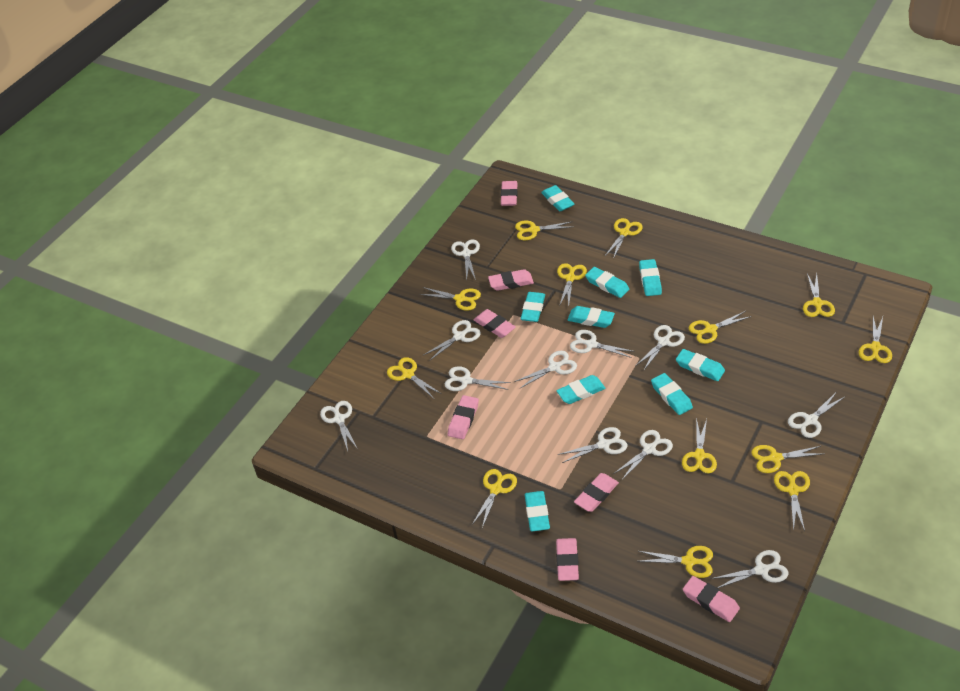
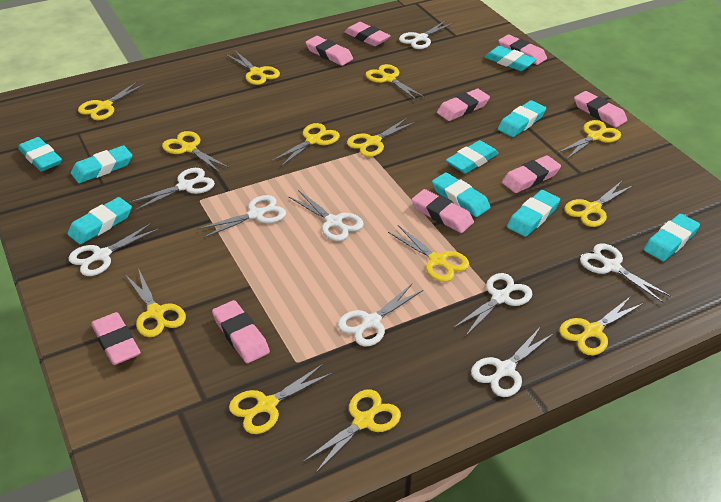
pink eraser: 7 -> 9
white scissors: 11 -> 9

